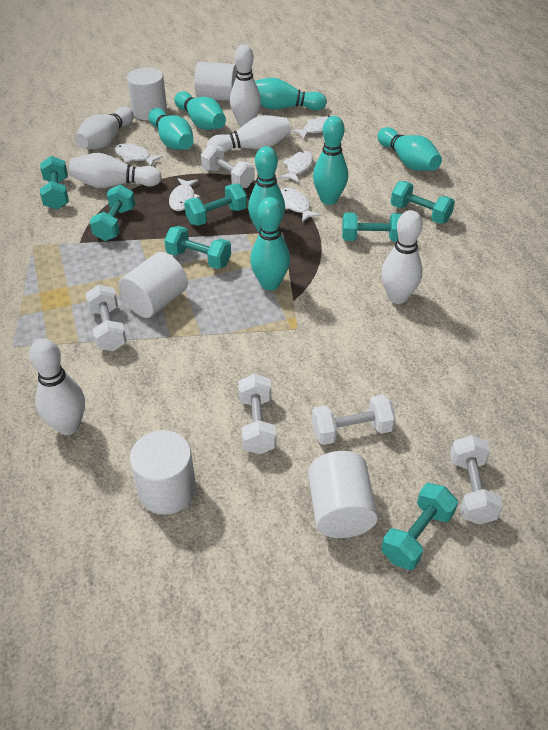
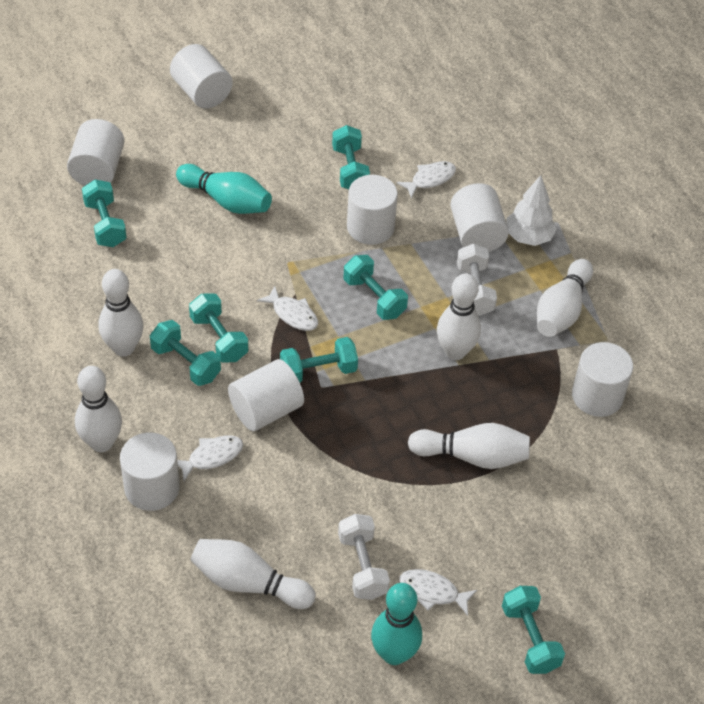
turquoise bowling pin: 7 -> 2
white cylinder: 5 -> 7
white dumbbell: 5 -> 2
white fish: 5 -> 4
white tree: 0 -> 1

